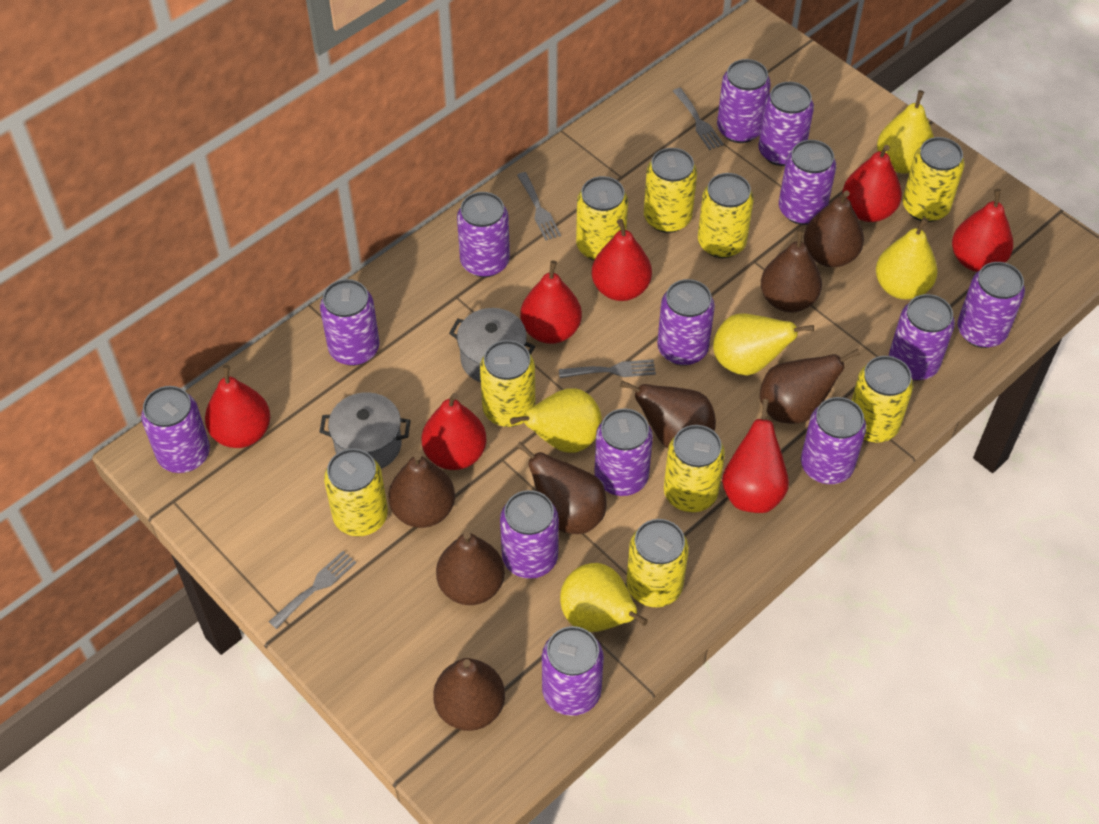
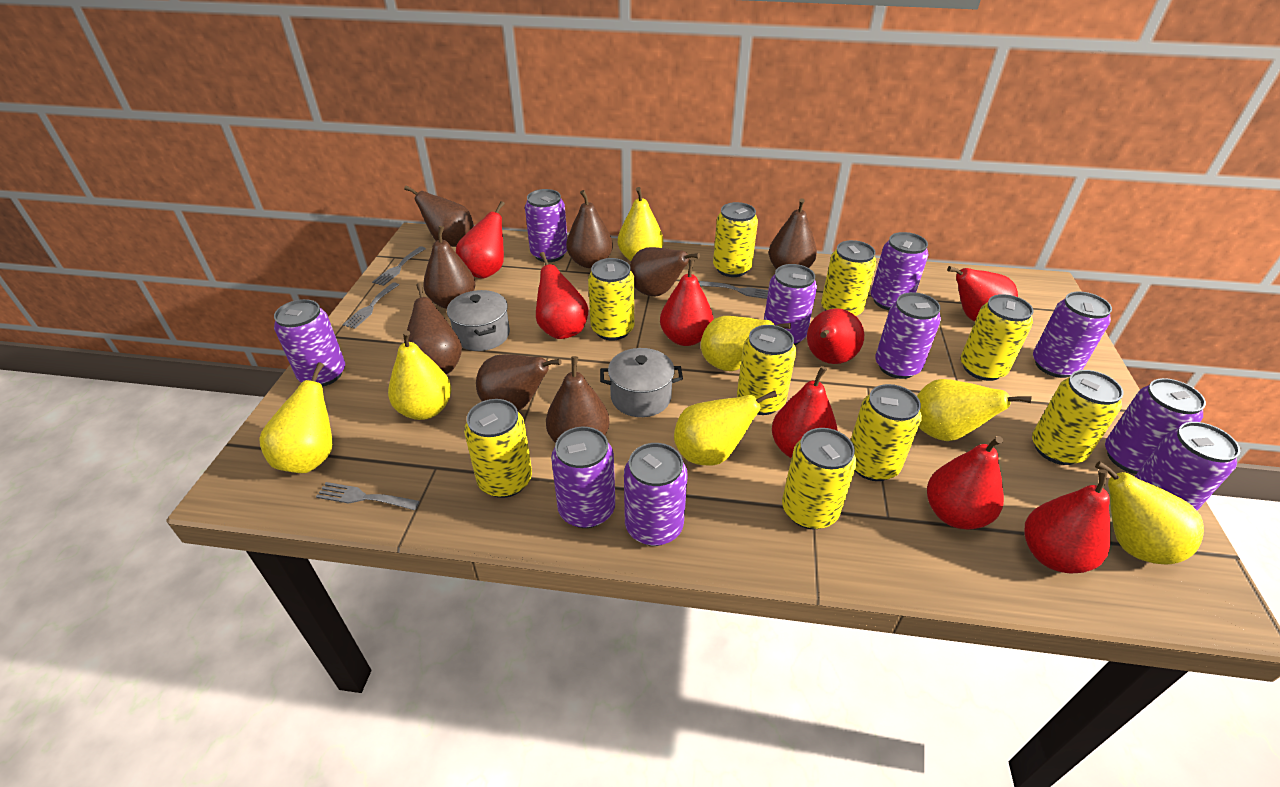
purple can: 13 -> 10
red pear: 7 -> 8
yellow pear: 5 -> 7

